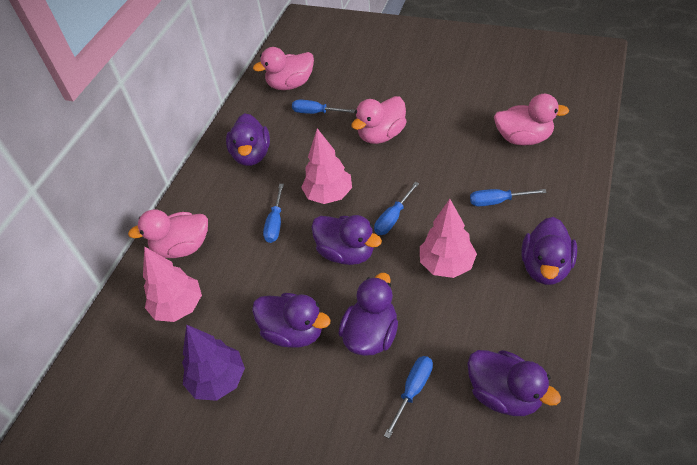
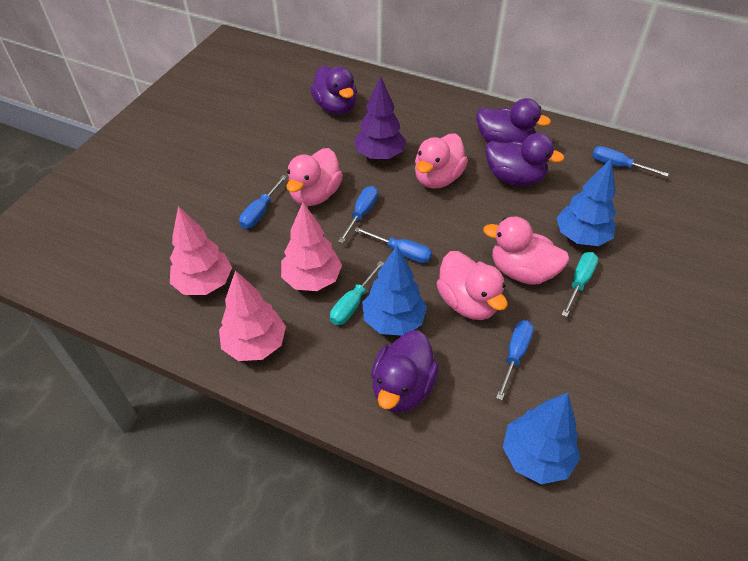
blue tree: 0 -> 3
purple duck: 6 -> 4
turquoise screwdriver: 0 -> 2

